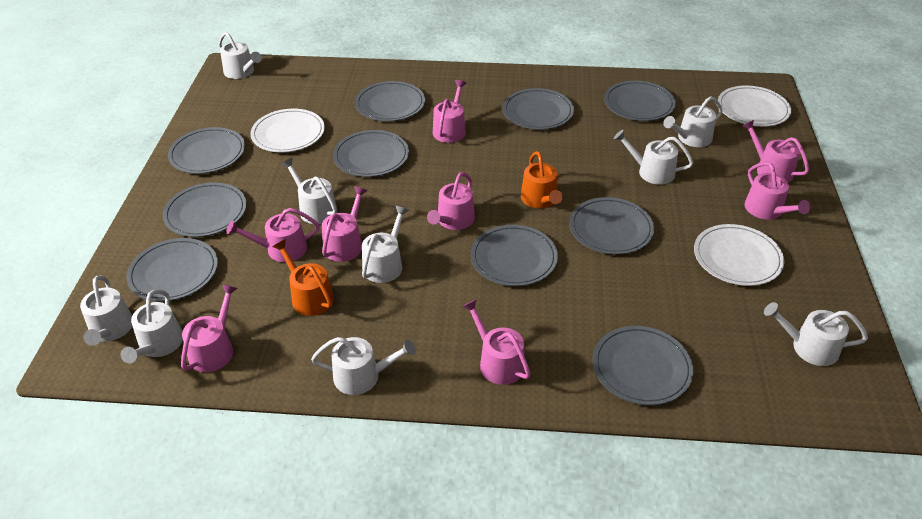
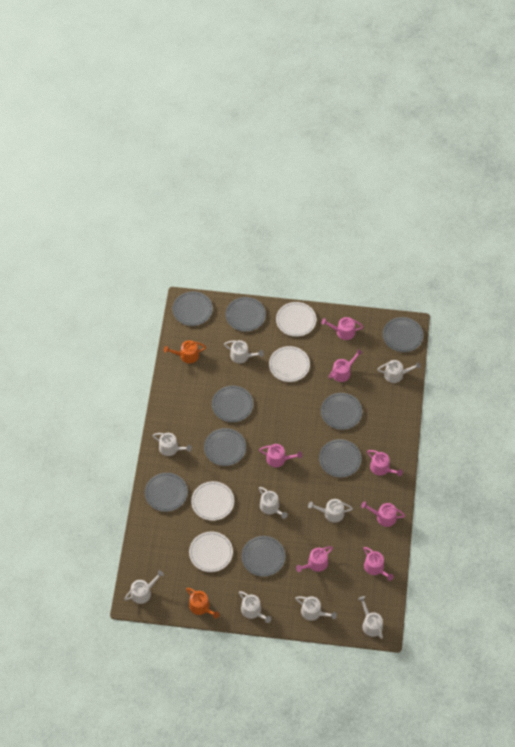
grey plate: 10 -> 9
pink watering can: 8 -> 7
white plate: 3 -> 4

